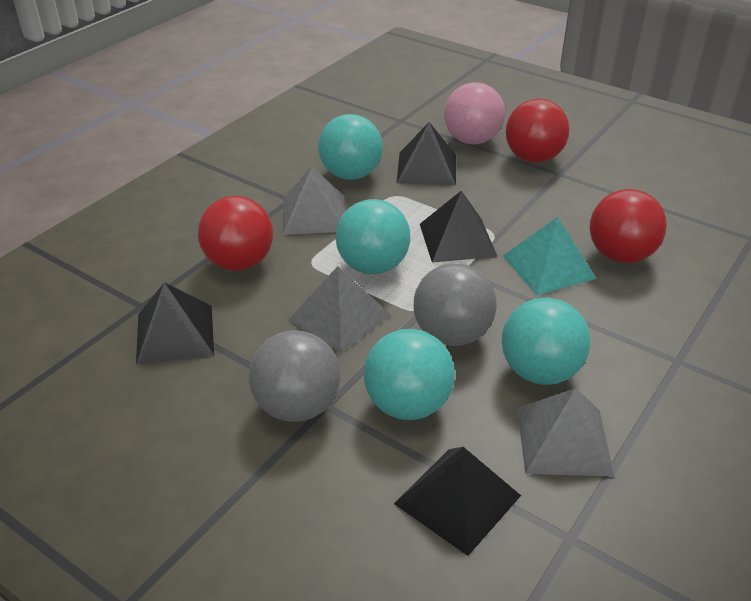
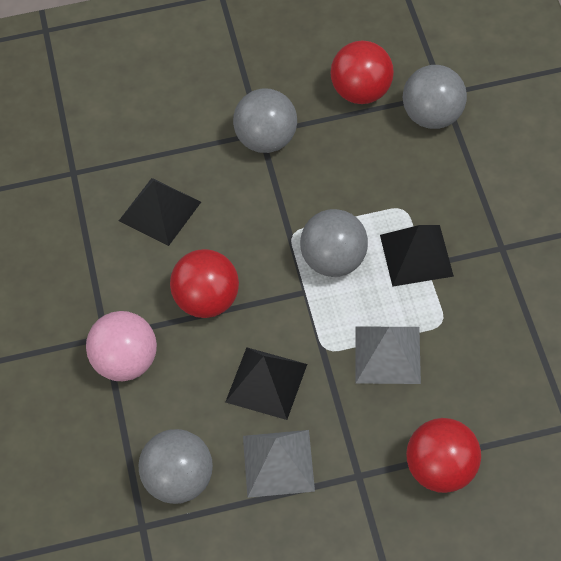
black pyramid: 4 -> 3
grey ball: 2 -> 4
grey pyramid: 3 -> 2
turquoise ball: 4 -> 0
turquoise pyramid: 1 -> 0

